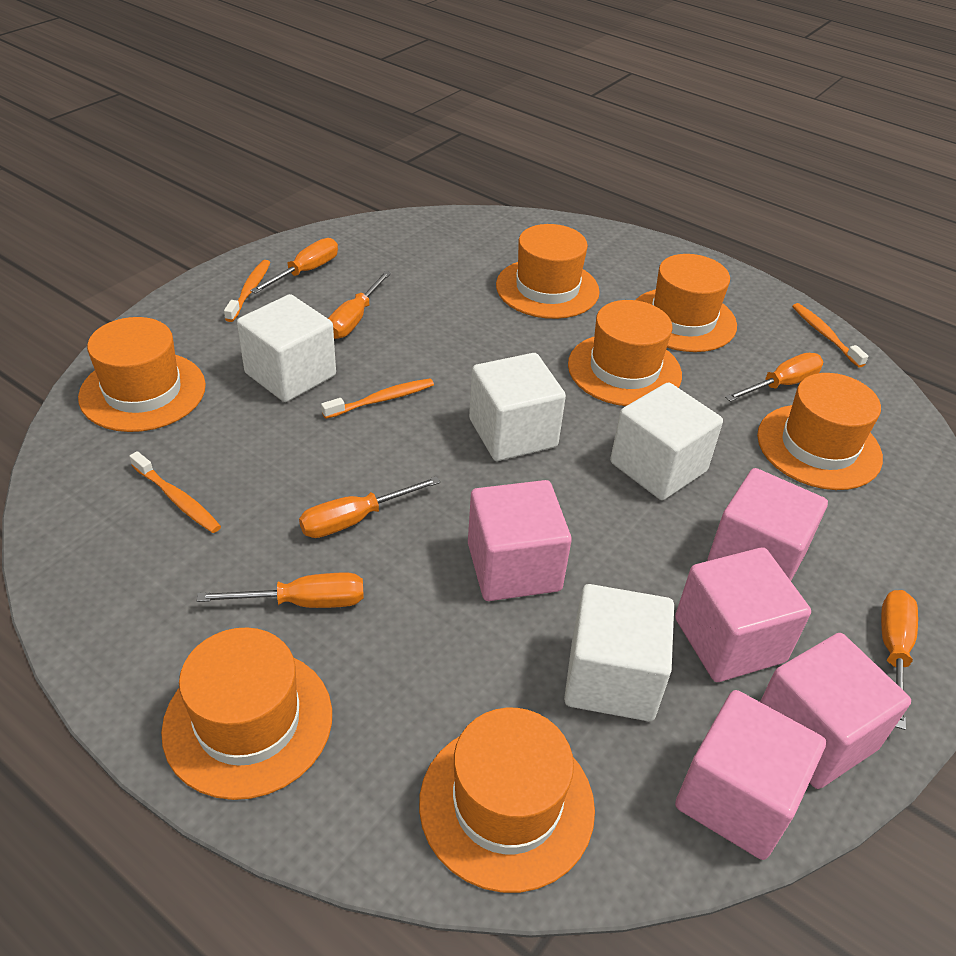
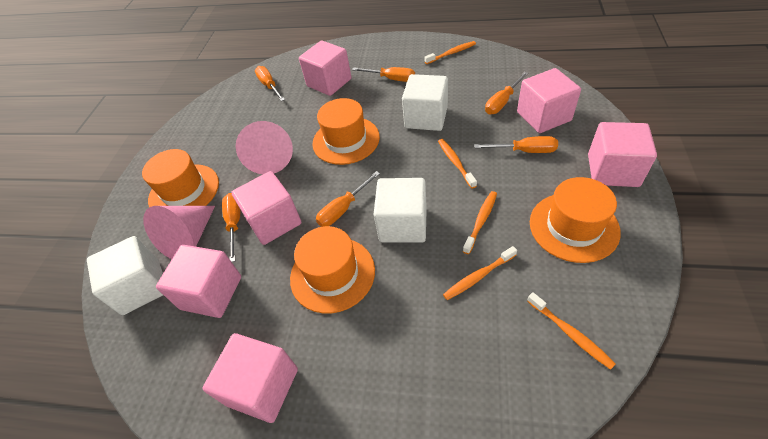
orange hat: 7 -> 4
orange toothbrush: 4 -> 5
pink cone: 0 -> 2
pink cube: 5 -> 6
white cube: 4 -> 3

